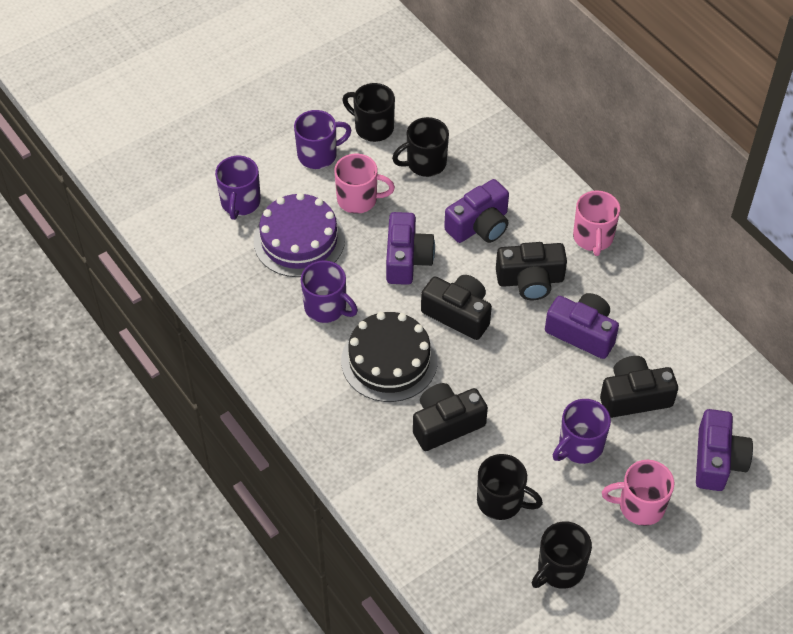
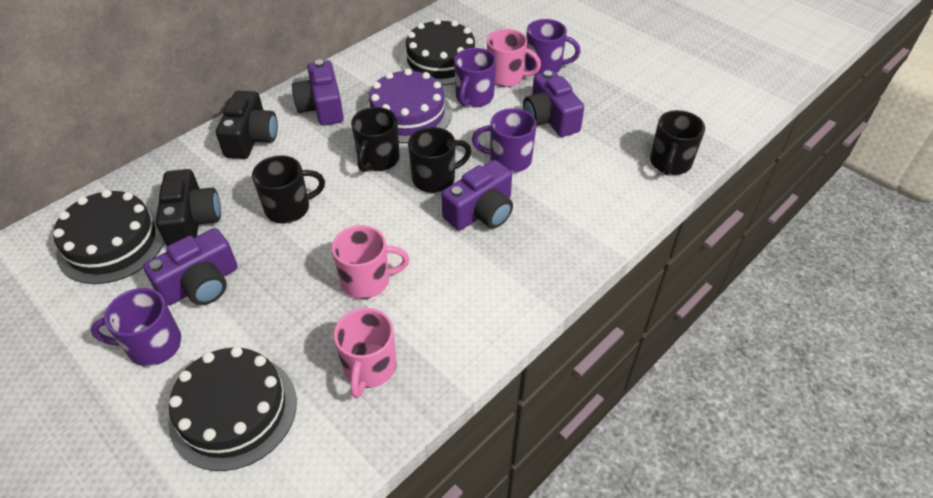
black cake: 1 -> 3
black camera: 4 -> 2

